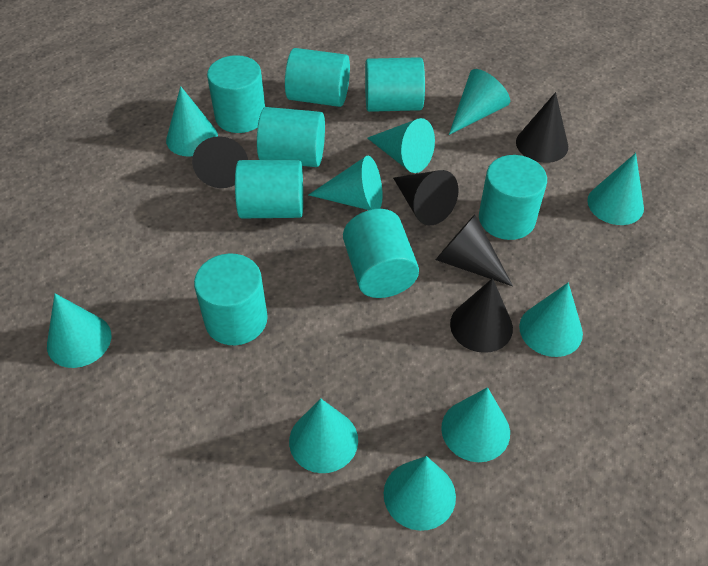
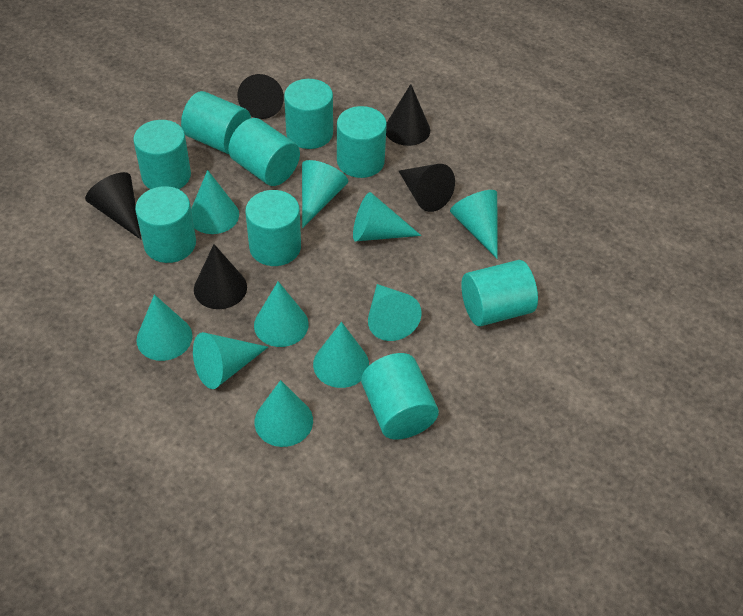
turquoise cylinder: 8 -> 9

